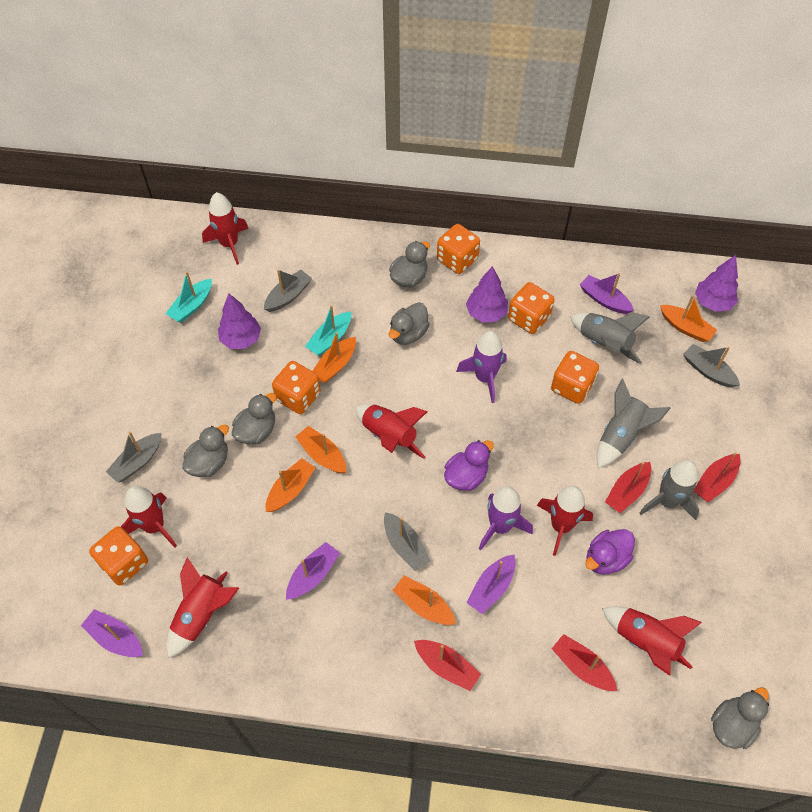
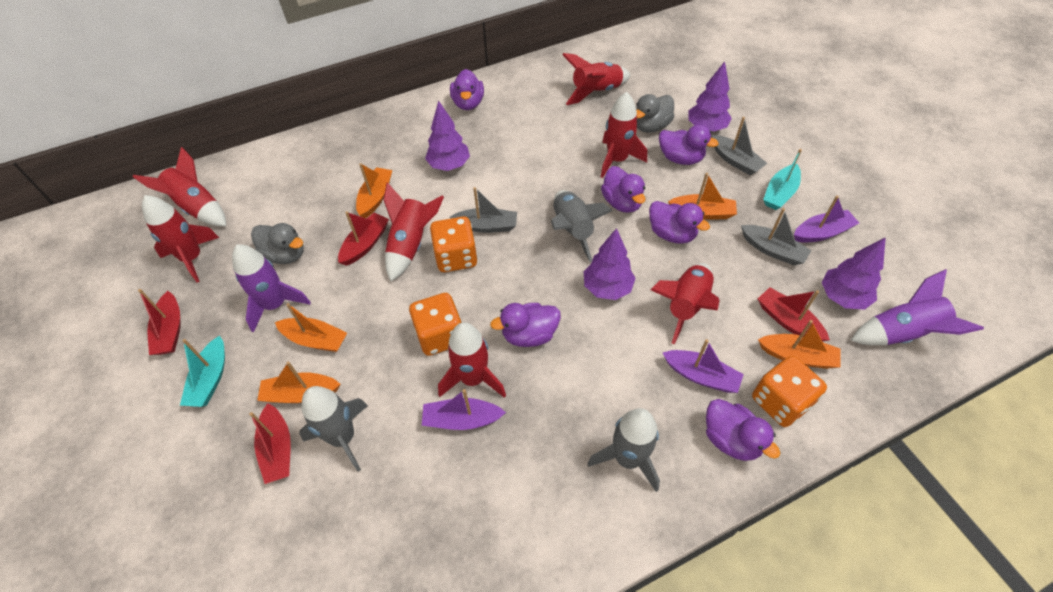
grey boat: 4 -> 3
grey duck: 5 -> 2
orange dice: 5 -> 3
purple boat: 4 -> 3
purple duck: 2 -> 6
purple tree: 3 -> 4
red rocket: 6 -> 7

